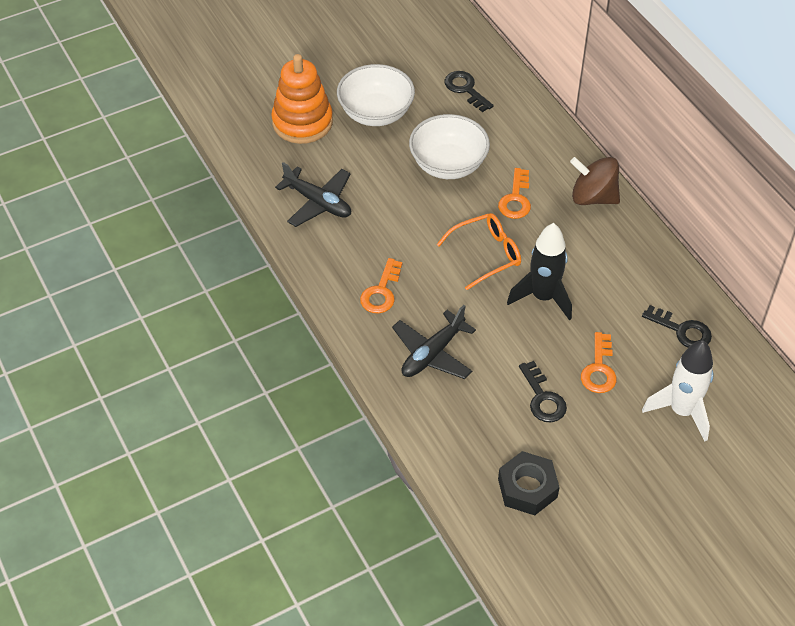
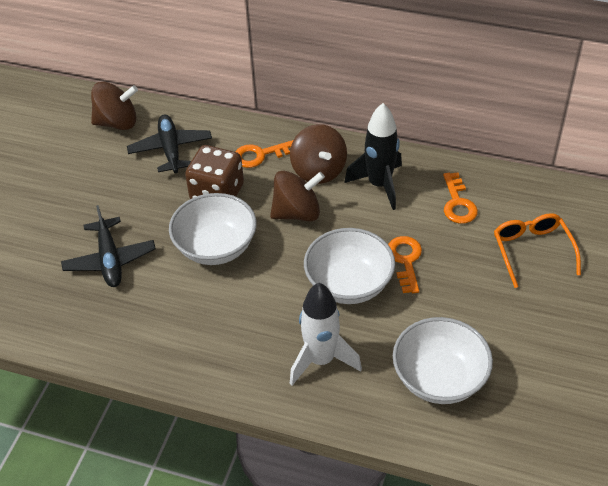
black key: 3 -> 0
black nut: 1 -> 0
brown dice: 0 -> 1
brown spinning top: 1 -> 3
orange stacking toy: 1 -> 0
white bowl: 2 -> 3

